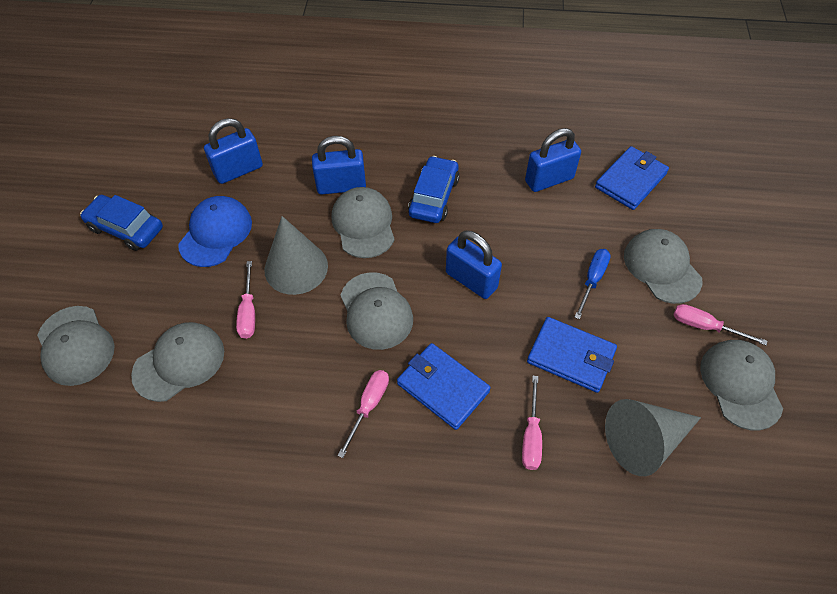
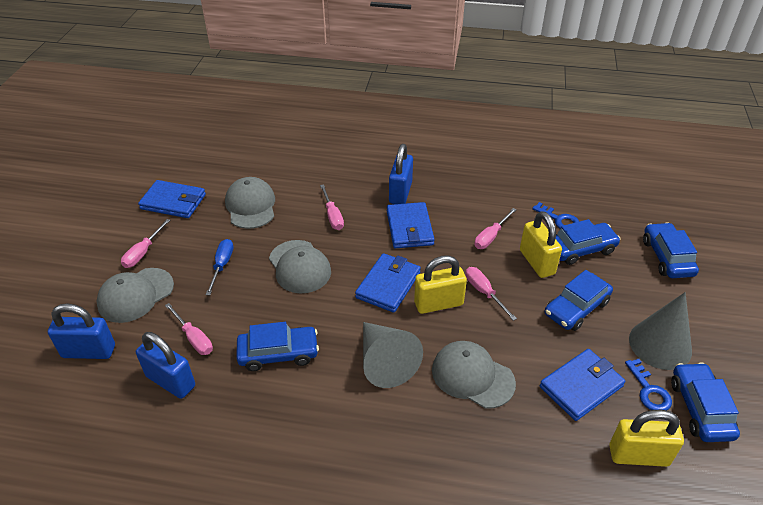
blue cap: 1 -> 0
blue car: 2 -> 5
blue key: 0 -> 2
blue padlock: 4 -> 3
blue wallet: 3 -> 4
grey cap: 6 -> 4
pink screwdriver: 4 -> 5
yellow padlock: 0 -> 3

